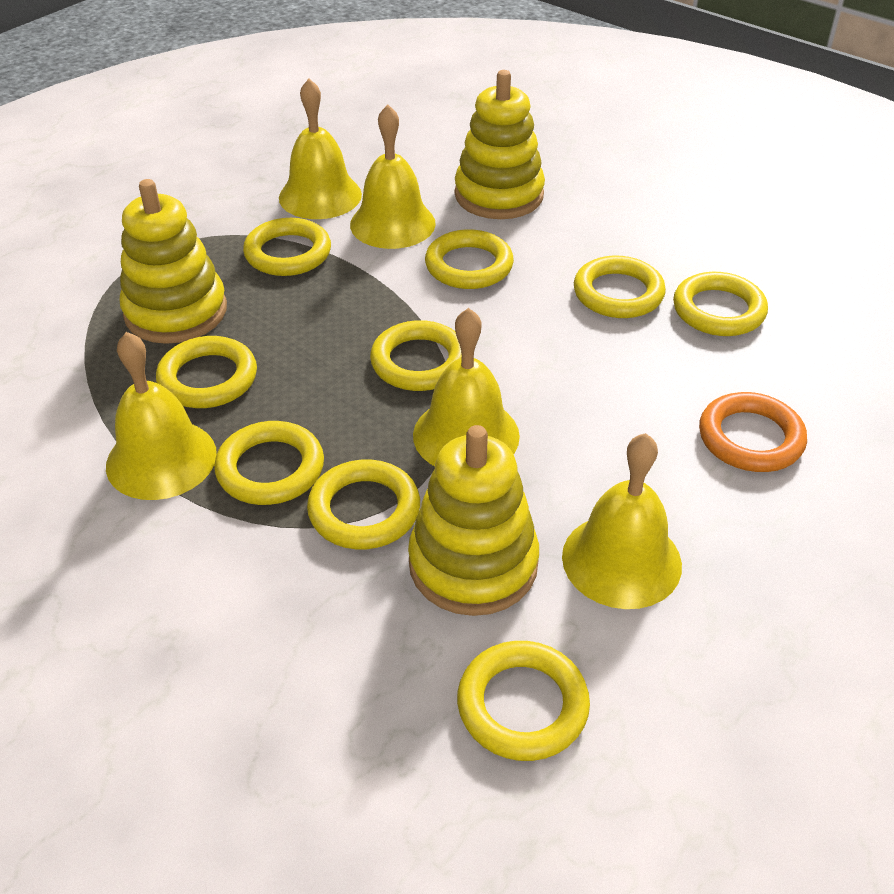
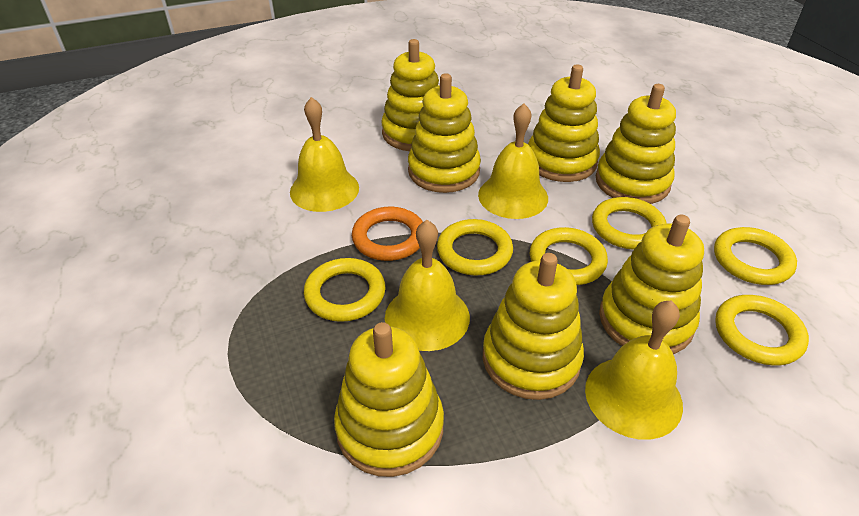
yellow bell: 5 -> 4
yellow ring: 9 -> 6
yellow stacking toy: 3 -> 7

